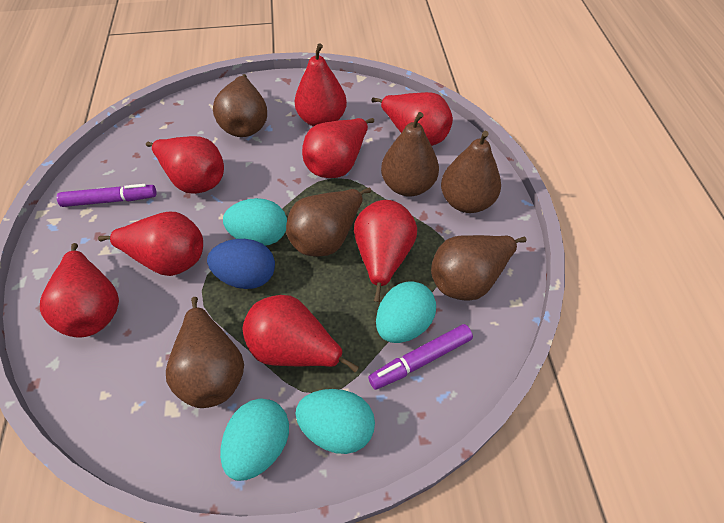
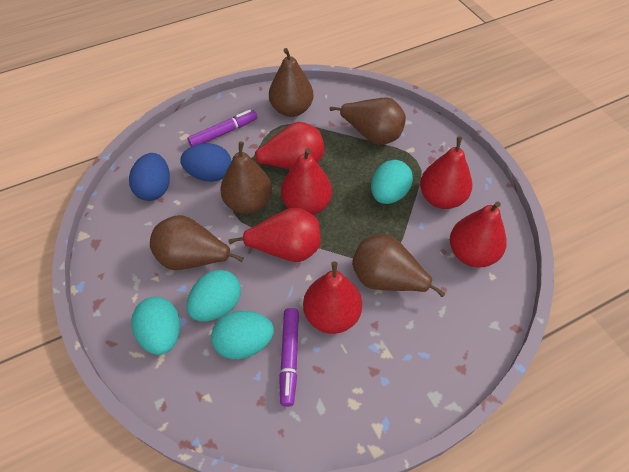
blue egg: 1 -> 2
brown pear: 6 -> 5
red pear: 8 -> 6

